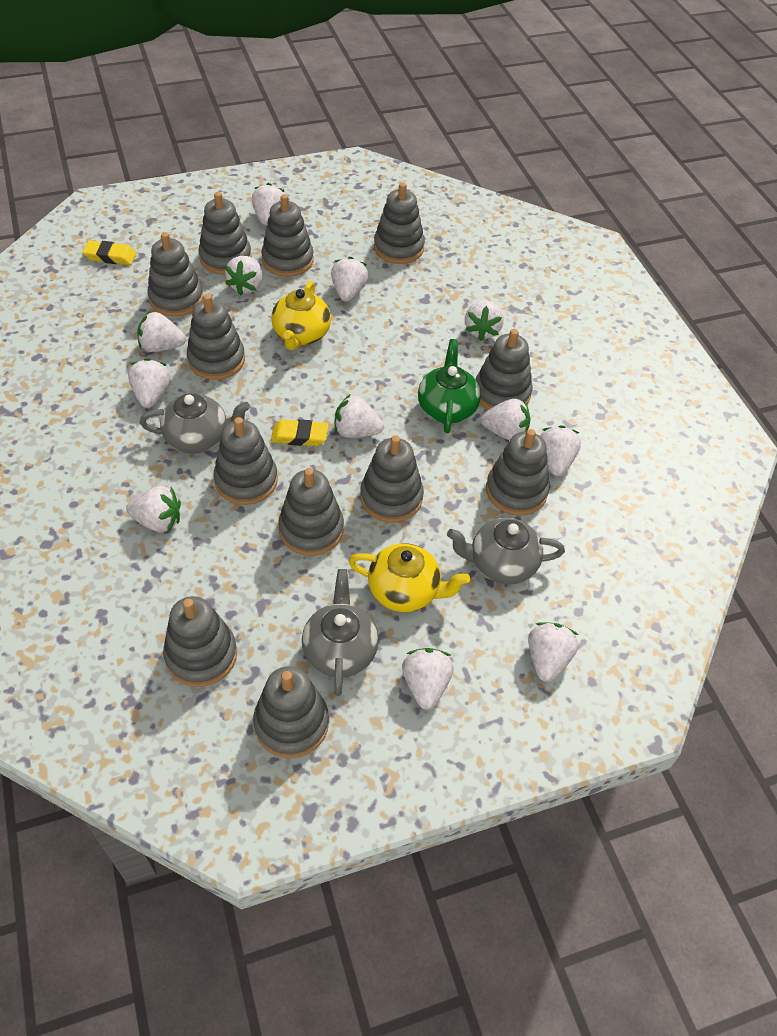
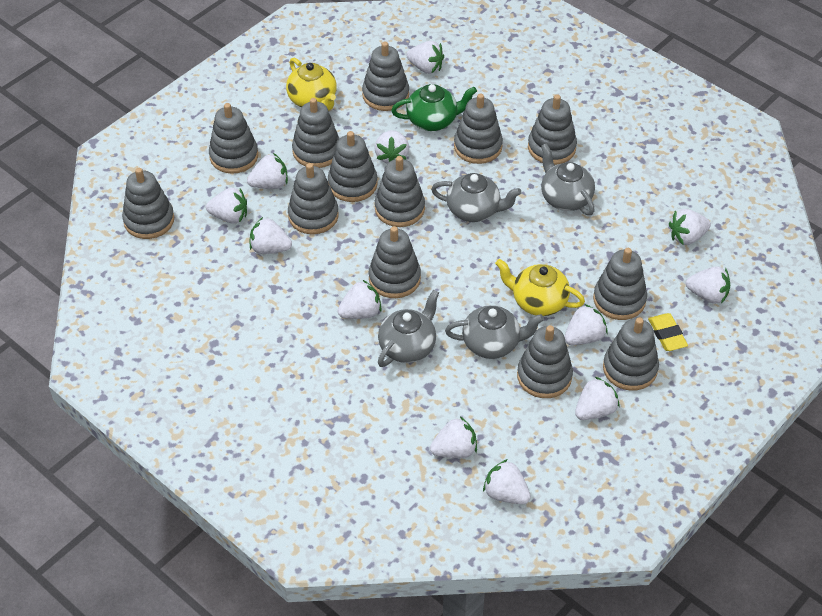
grey stacking toy: 12 -> 13
grey teapot: 3 -> 4
yellow eraser: 2 -> 1

